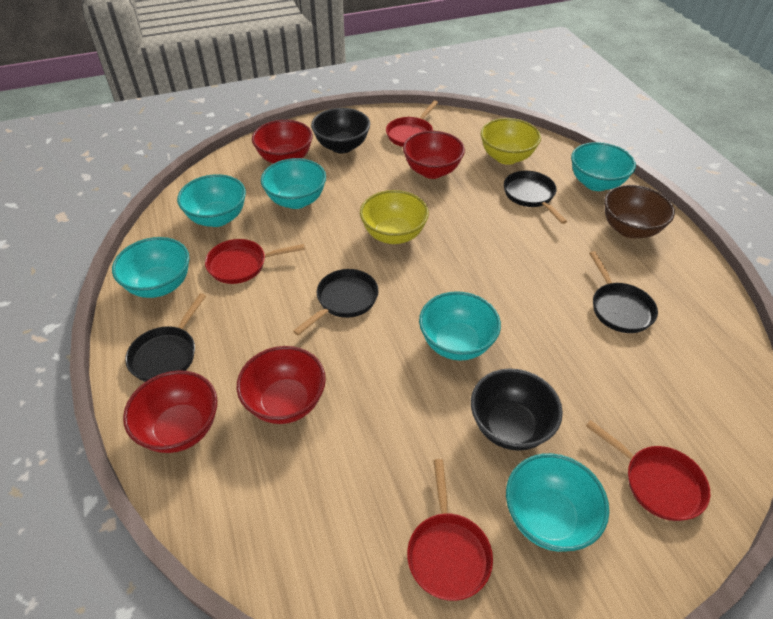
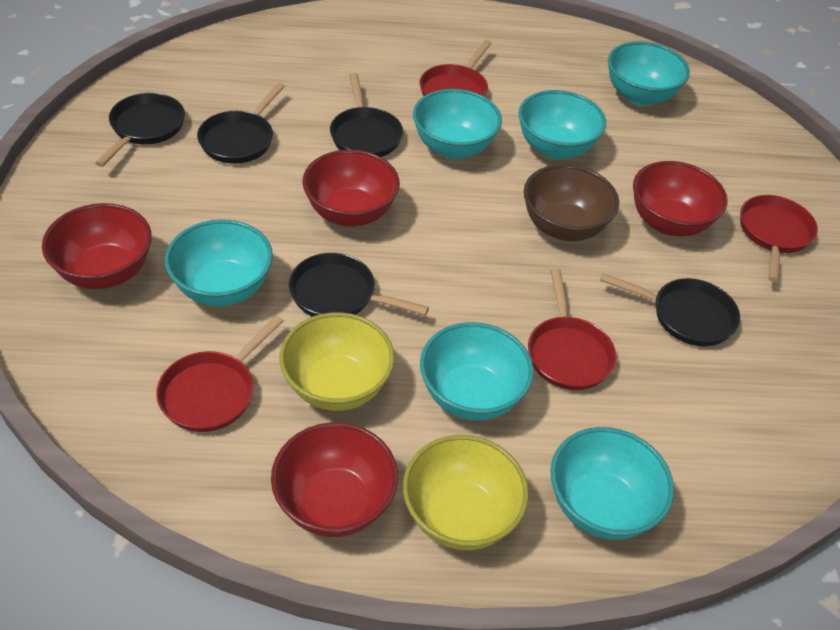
black bowl: 2 -> 0
black pan: 4 -> 5

